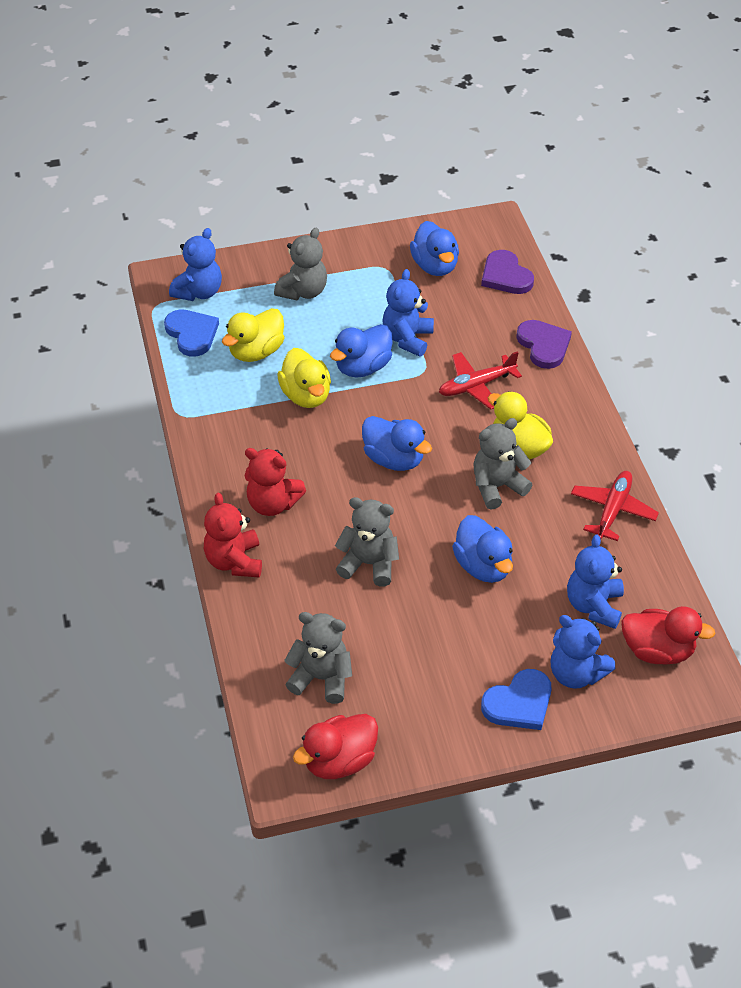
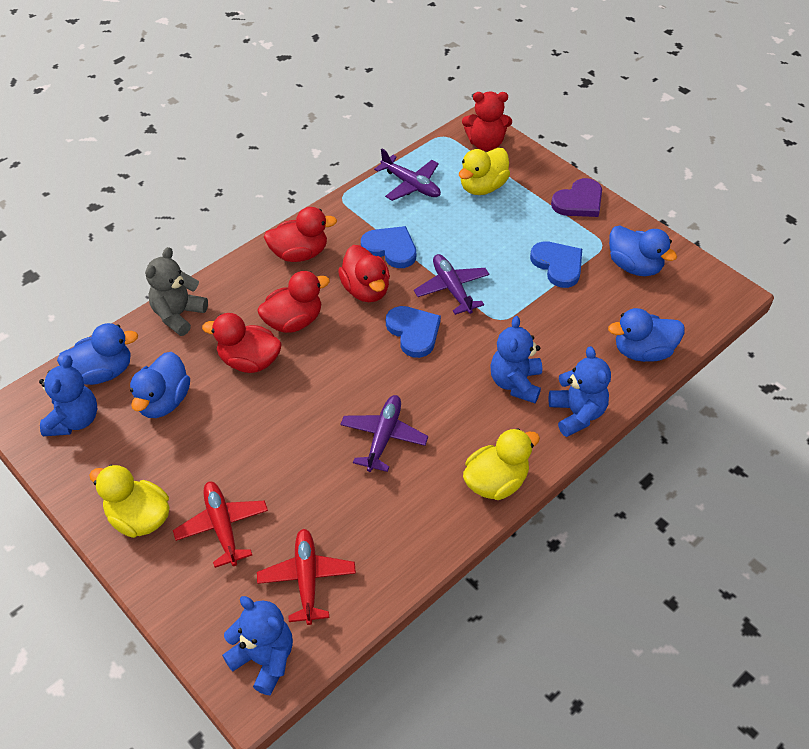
blue heart: 2 -> 3
grey teddy bear: 4 -> 1
purple heart: 2 -> 1
purple plane: 0 -> 3
red duck: 2 -> 4
red teddy bear: 2 -> 1

